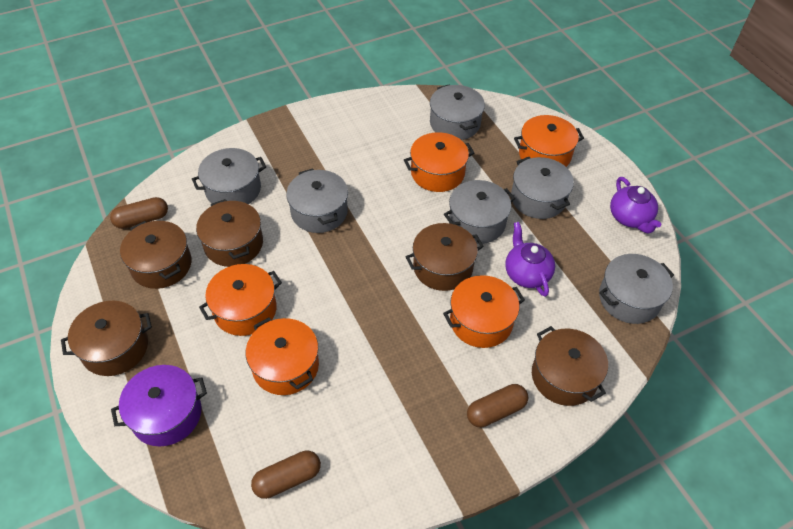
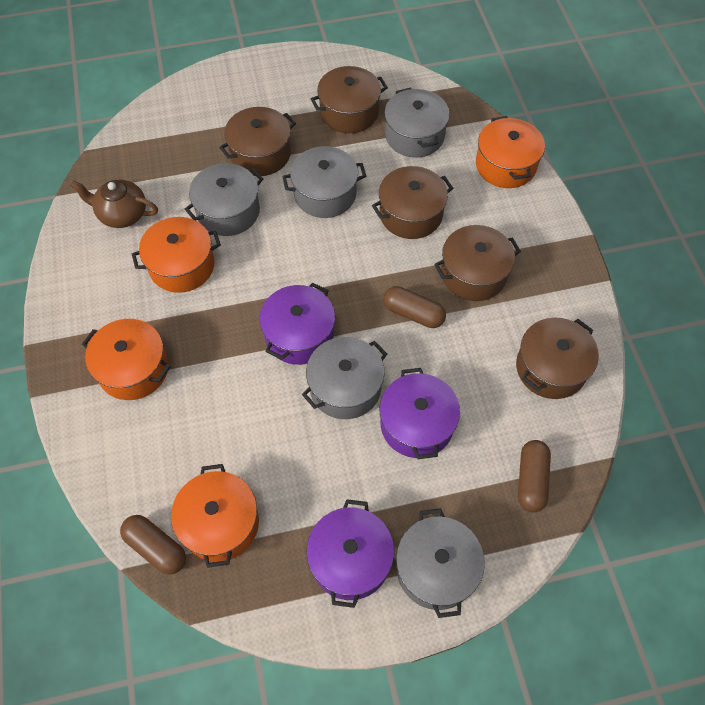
brown teapot: 0 -> 1
grey pot: 6 -> 5
orange pot: 5 -> 4
purple pot: 1 -> 3
purple teapot: 2 -> 0

